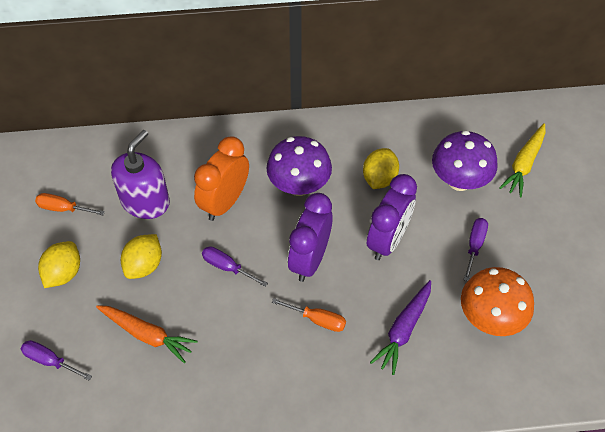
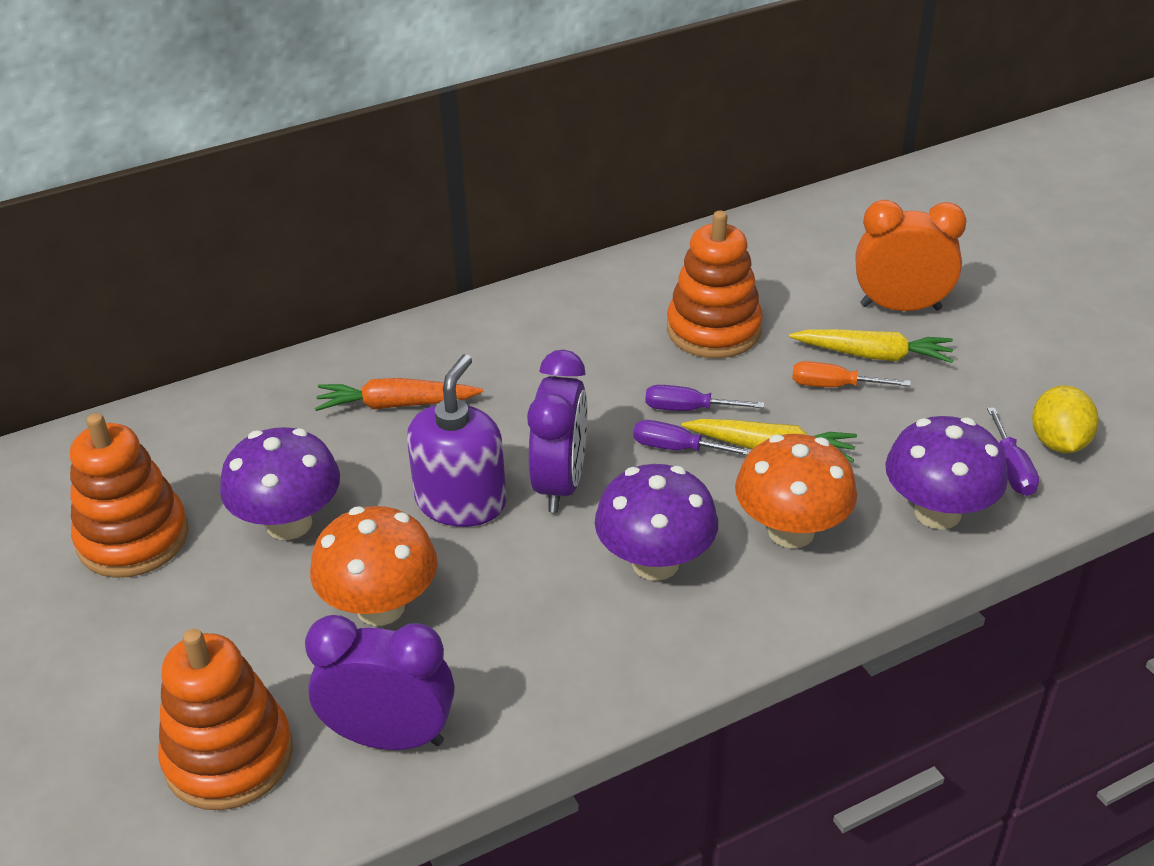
orange mushroom: 1 -> 2
orange screwdriver: 2 -> 1
orange stacking toy: 0 -> 3
purple carrot: 1 -> 0
purple mushroom: 2 -> 3
yellow carrot: 1 -> 2
yellow lemon: 3 -> 1

